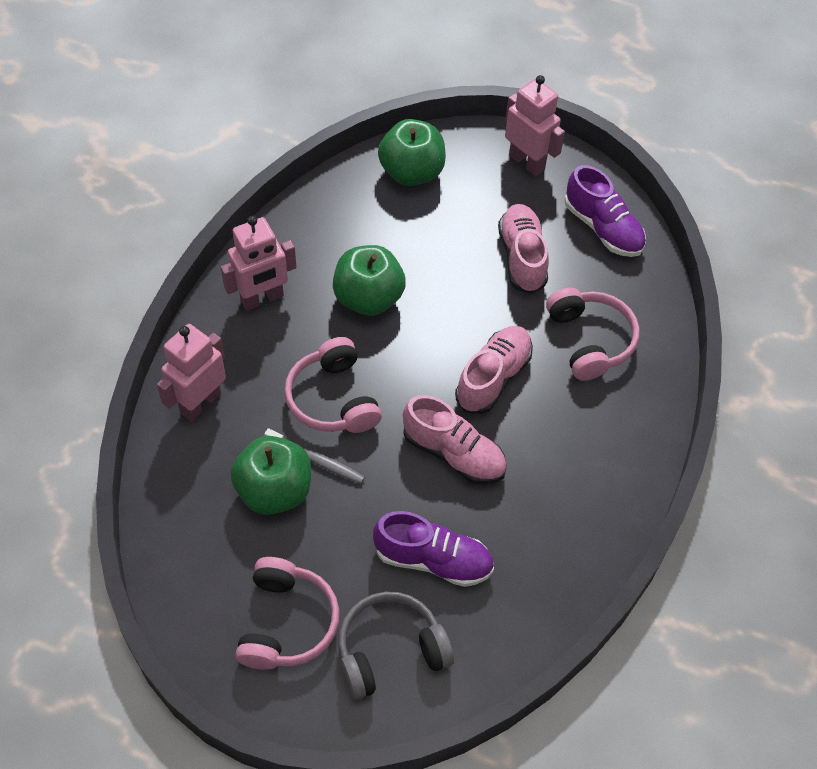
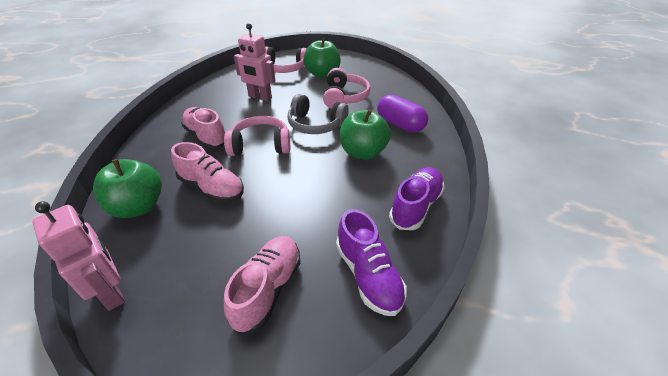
grey toothbrush: 1 -> 0
pink robot: 3 -> 2
purple capsule: 0 -> 1

